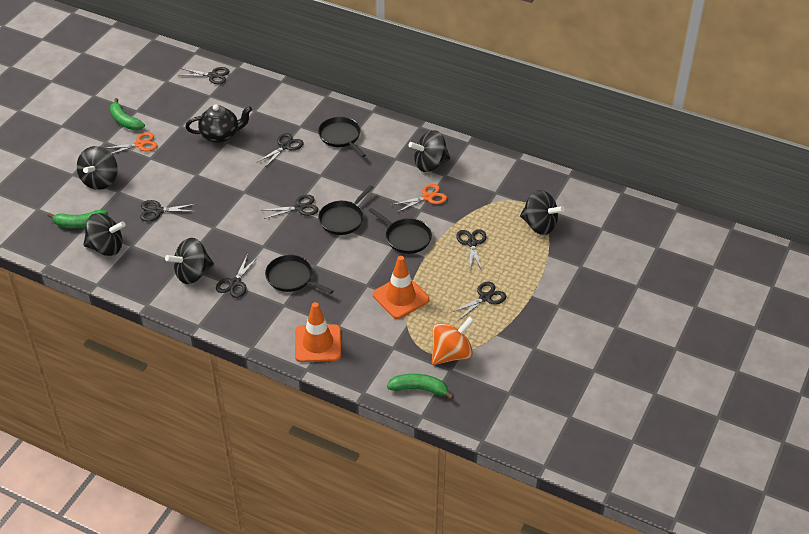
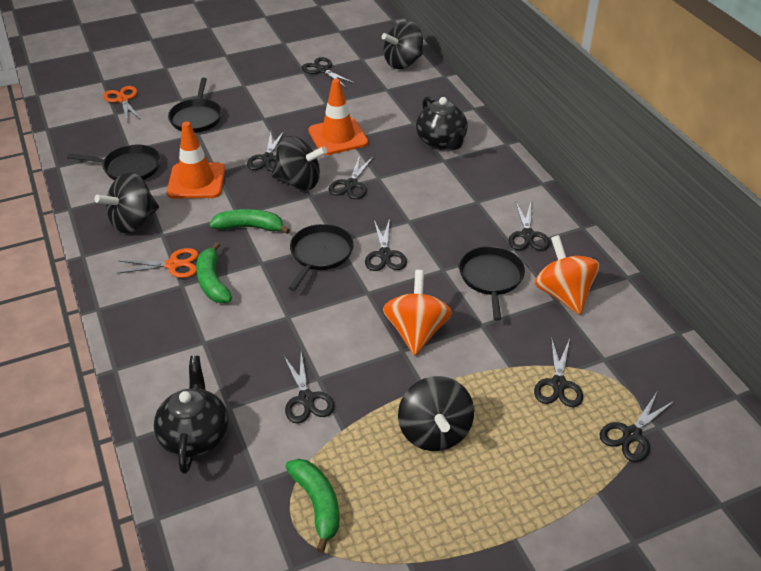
black scissors: 7 -> 8
black spinning top: 5 -> 4
black teapot: 1 -> 2
orange spinning top: 1 -> 2

